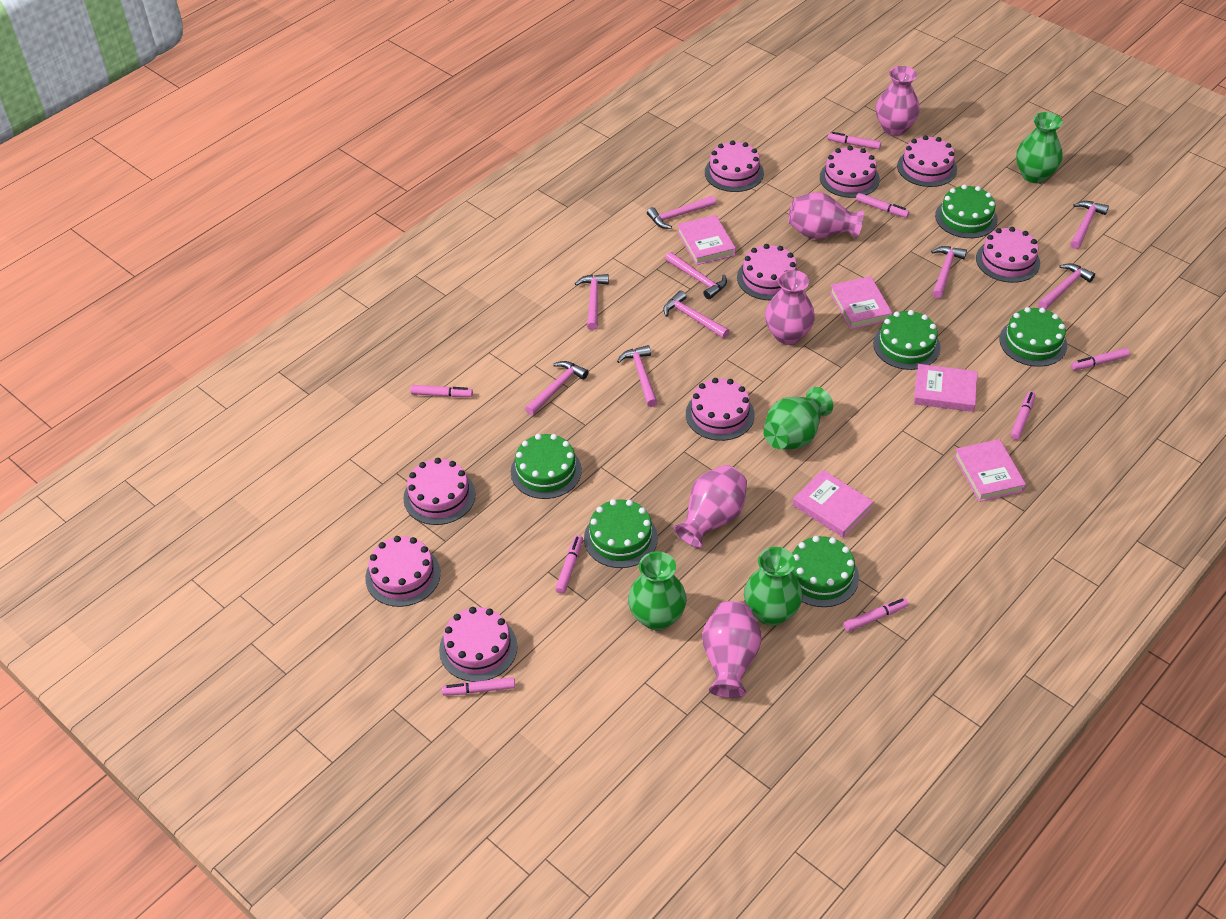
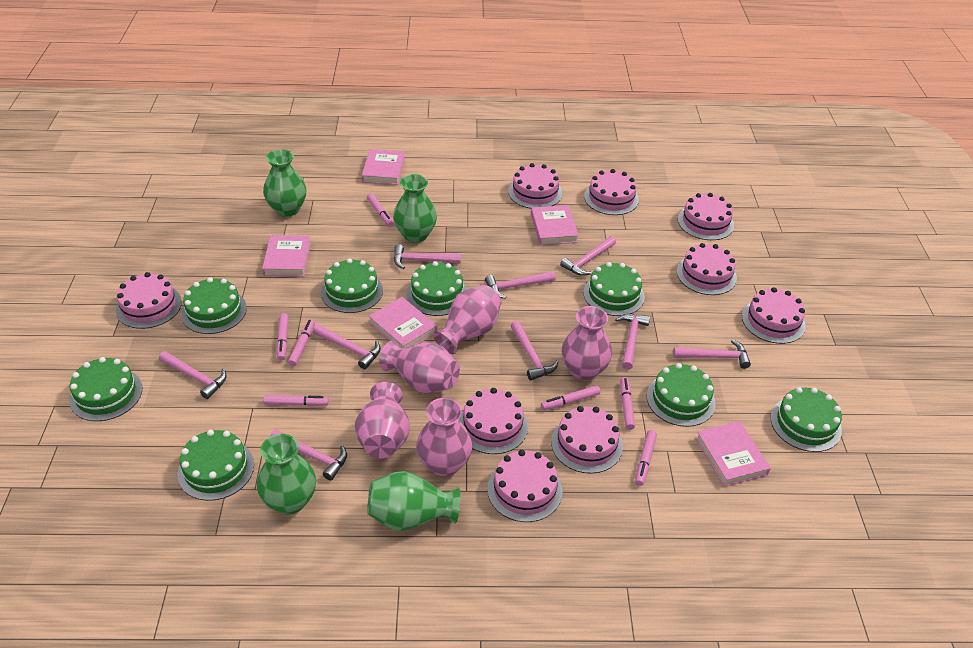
green cake: 6 -> 8
pink marker: 8 -> 7

